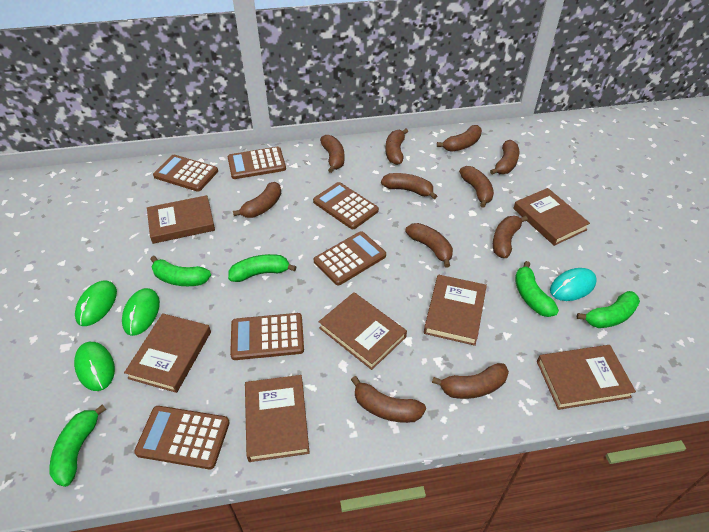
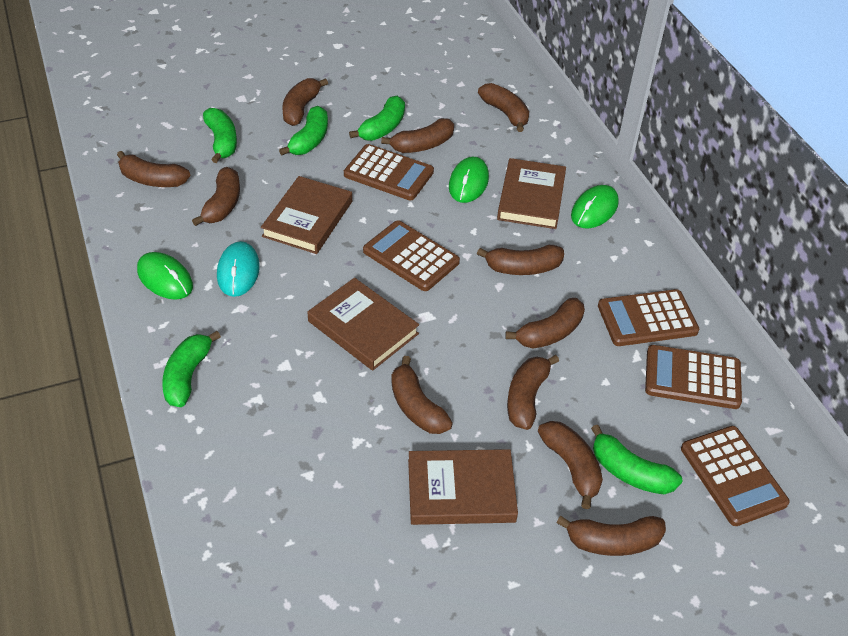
brown book: 7 -> 4
brown calculator: 6 -> 5

